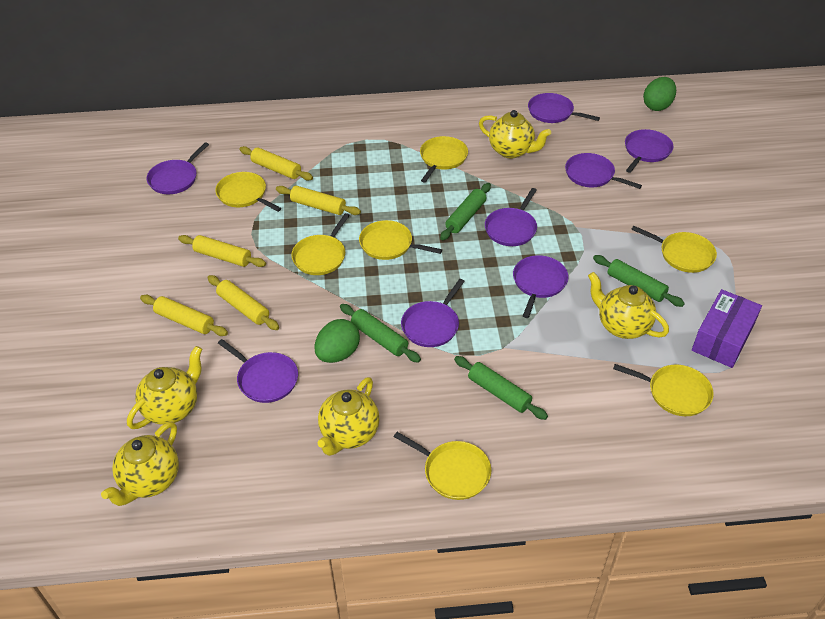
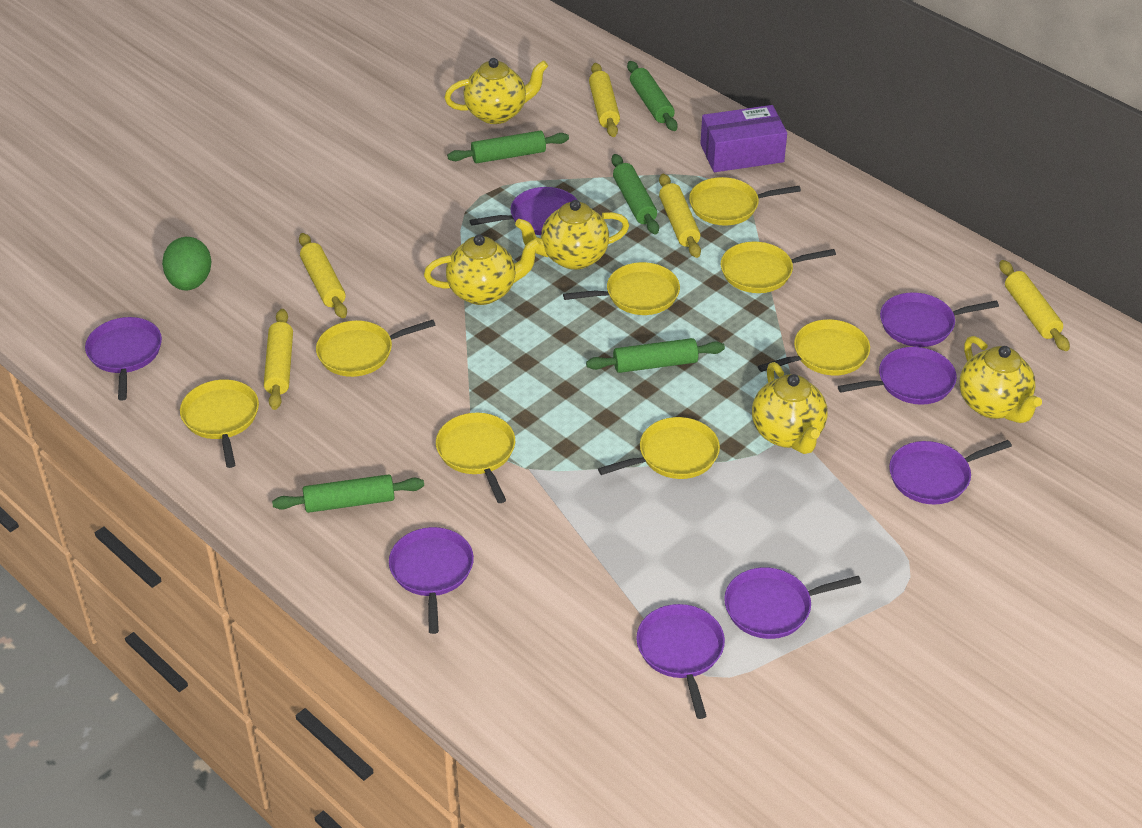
green egg: 2 -> 1
green rolling pin: 4 -> 5
yellow pan: 7 -> 8

